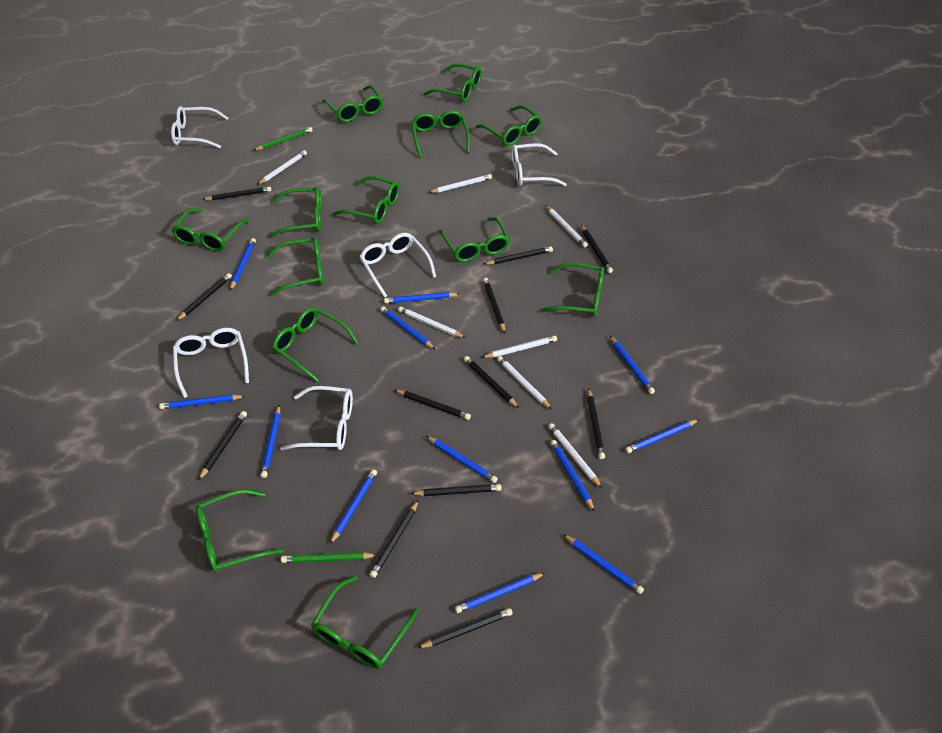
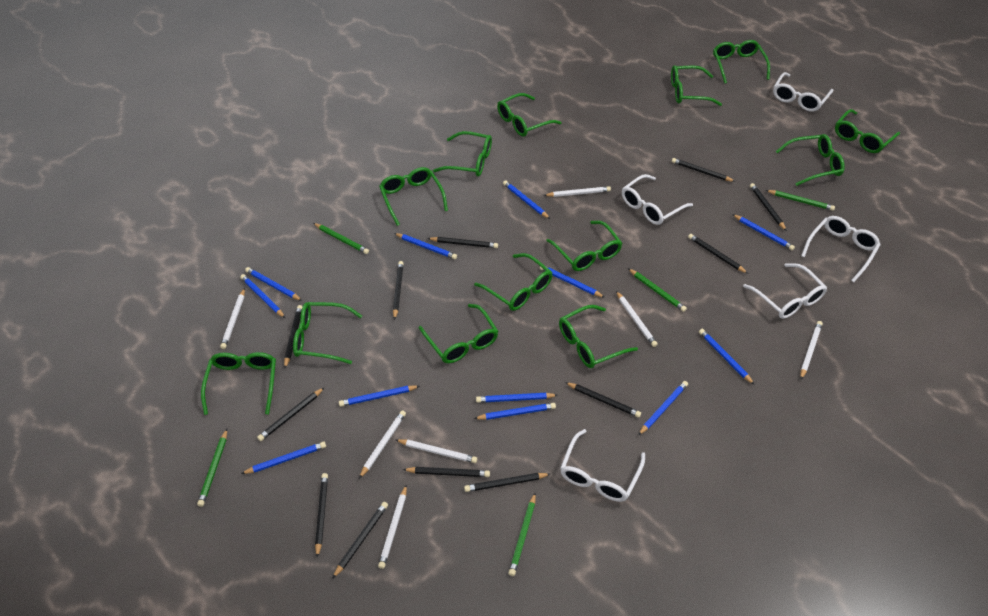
green pencil: 2 -> 5

